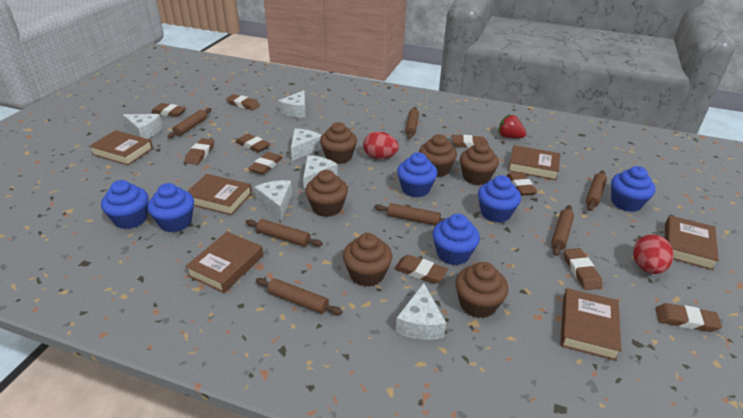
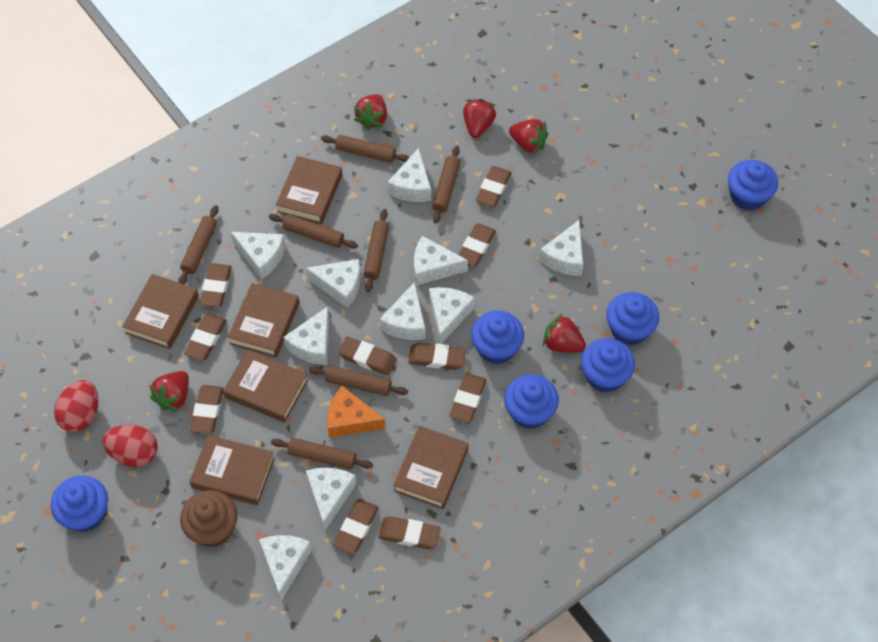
brown cupcake: 6 -> 1
orange cheese: 0 -> 1
red strawberry: 1 -> 5
white cheese: 6 -> 10

